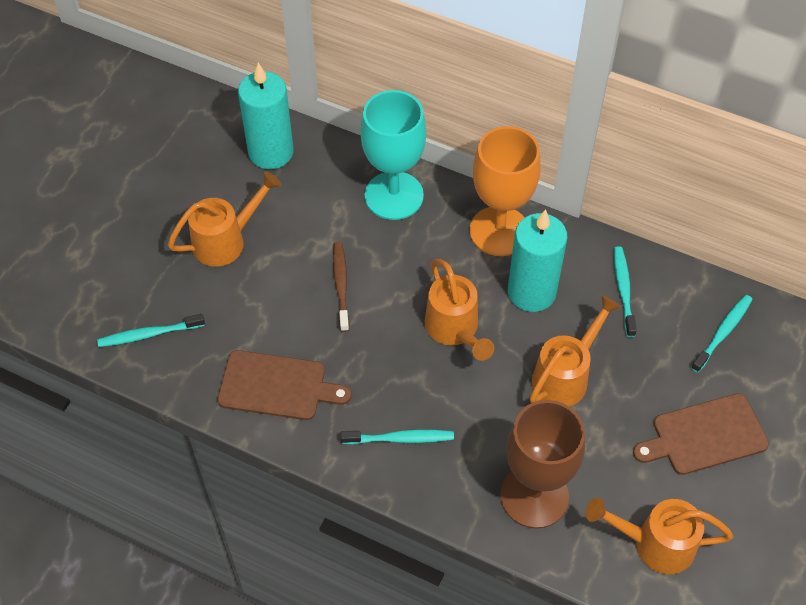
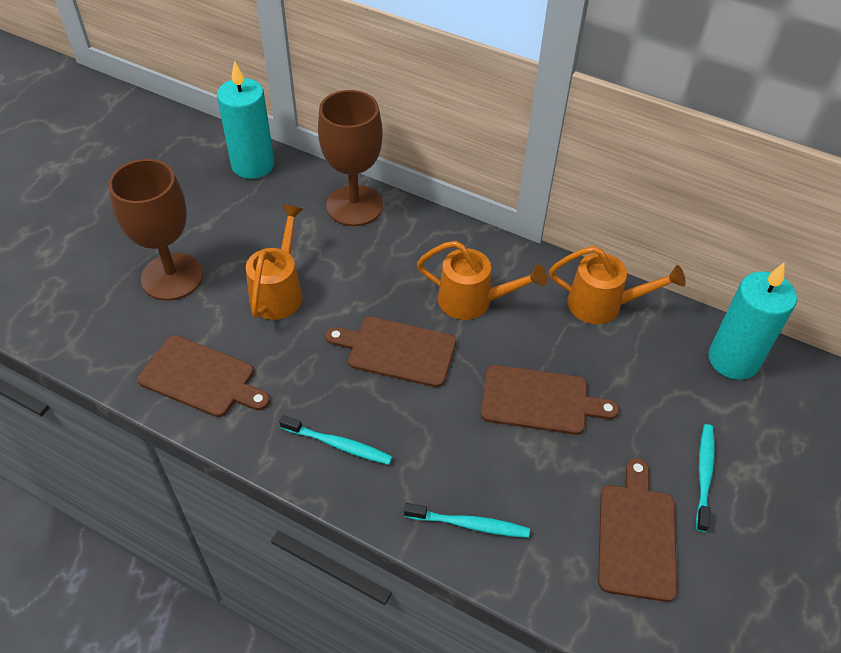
brown cutting board: 2 -> 4
brown goblet: 1 -> 2
brown toothbrush: 1 -> 0
orange goblet: 1 -> 0
orange watering can: 4 -> 3
turquoise goblet: 1 -> 0
turquoise toothbrush: 4 -> 3

